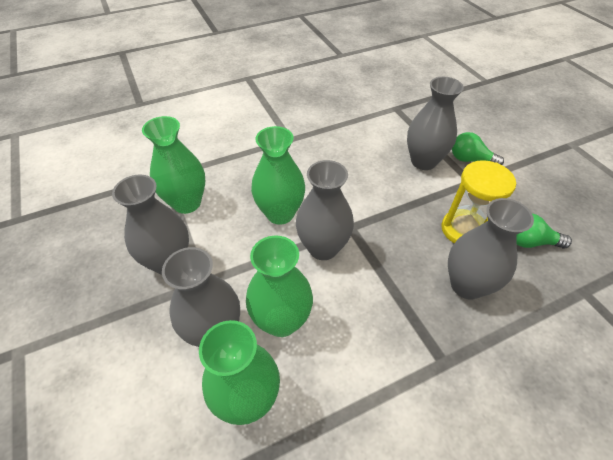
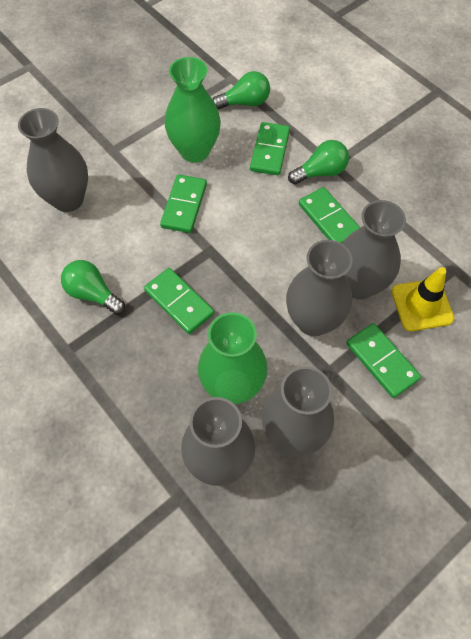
green domino: 0 -> 5
green light bulb: 2 -> 3
green vase: 4 -> 2
yellow hourglass: 1 -> 0
yellow traffic cone: 0 -> 1

